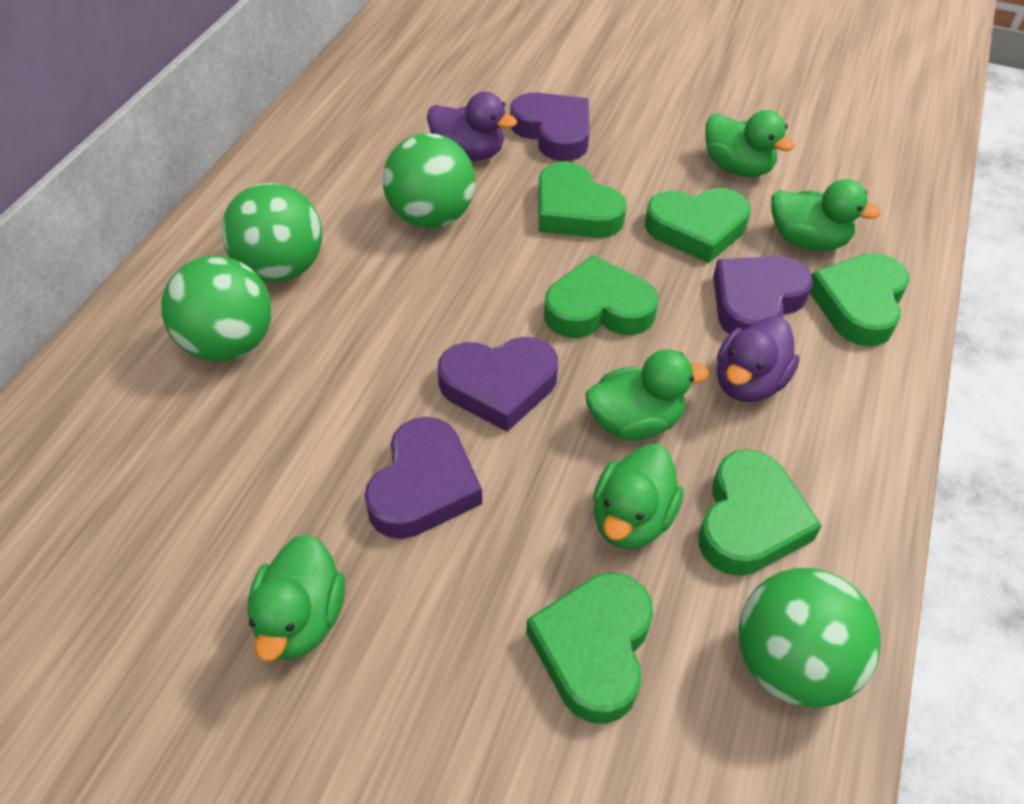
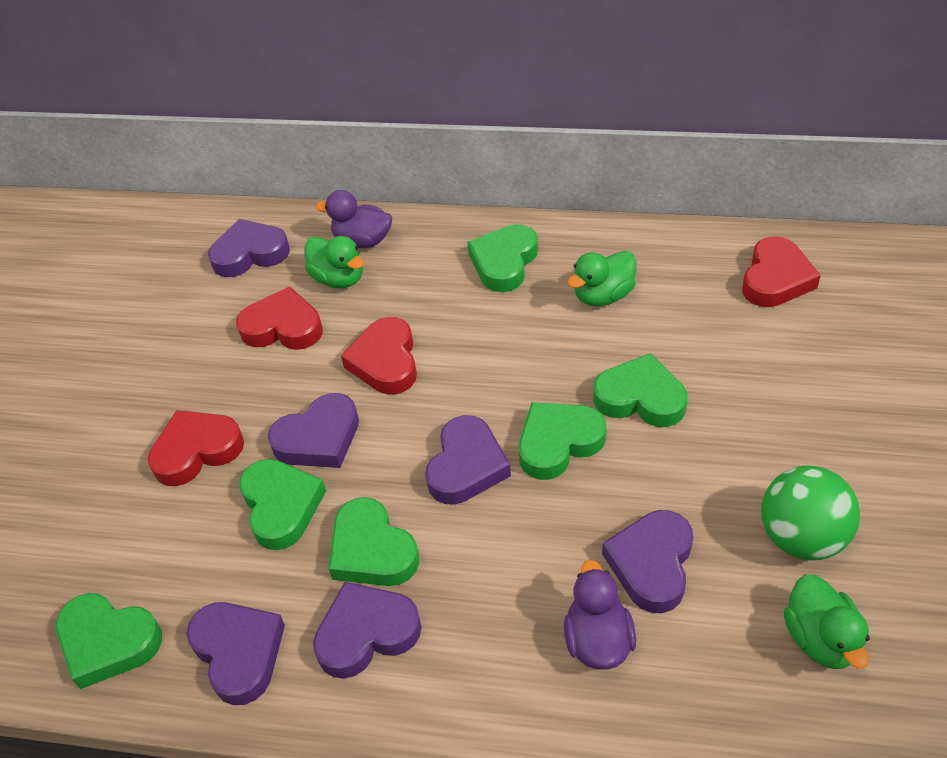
green ball: 4 -> 1
green duck: 5 -> 3
purple heart: 4 -> 6
red heart: 0 -> 4

